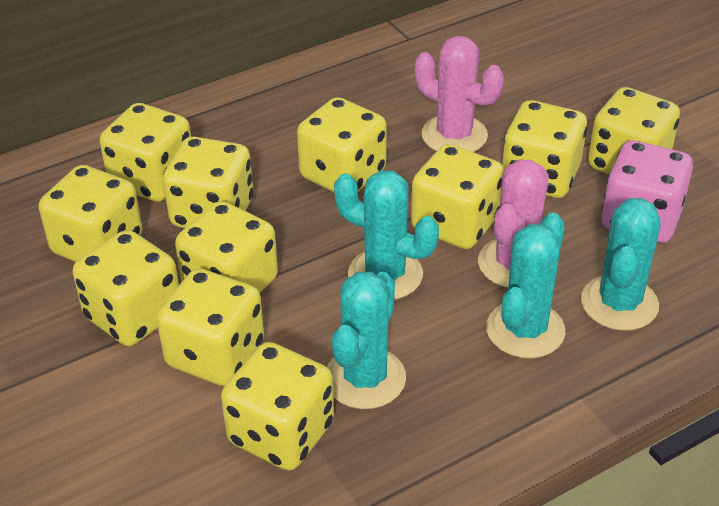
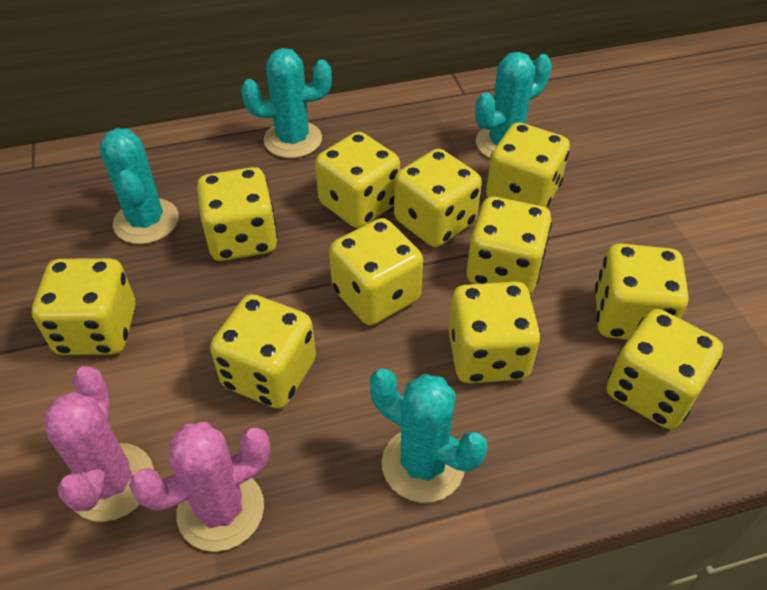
pink dice: 1 -> 0

